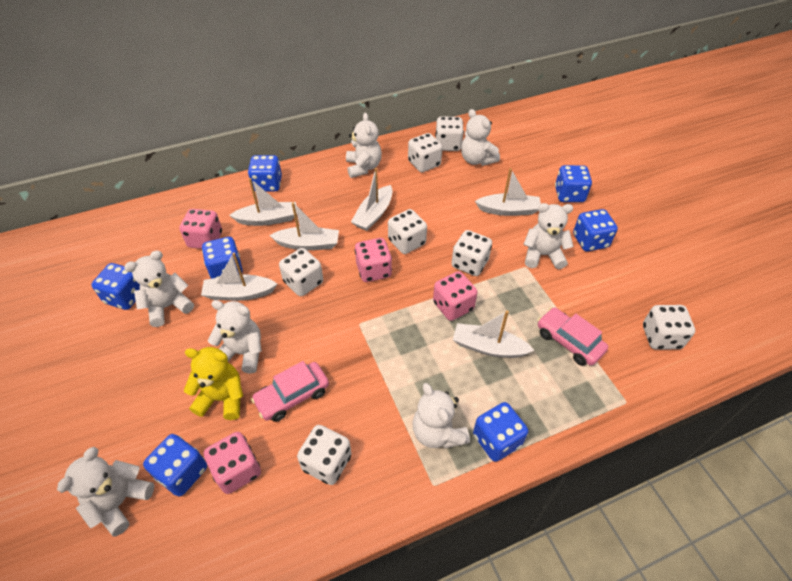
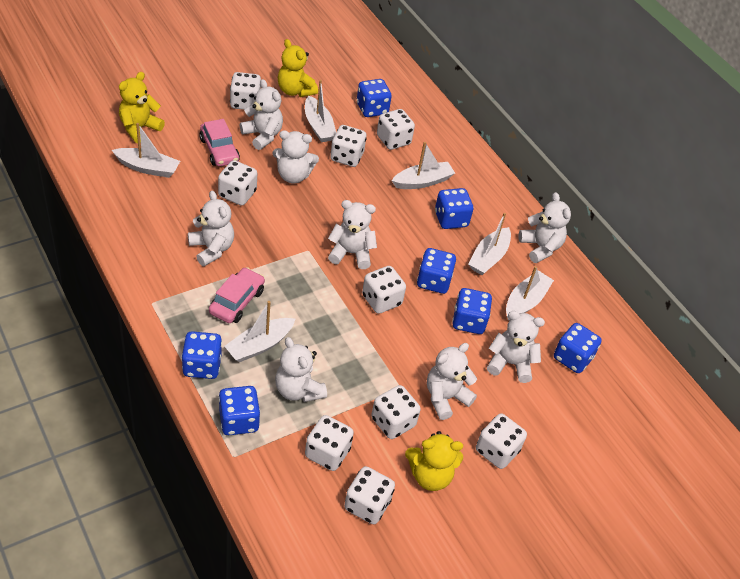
pink dice: 4 -> 0
white dice: 7 -> 9
white teddy bear: 7 -> 8
yellow teddy bear: 1 -> 3

